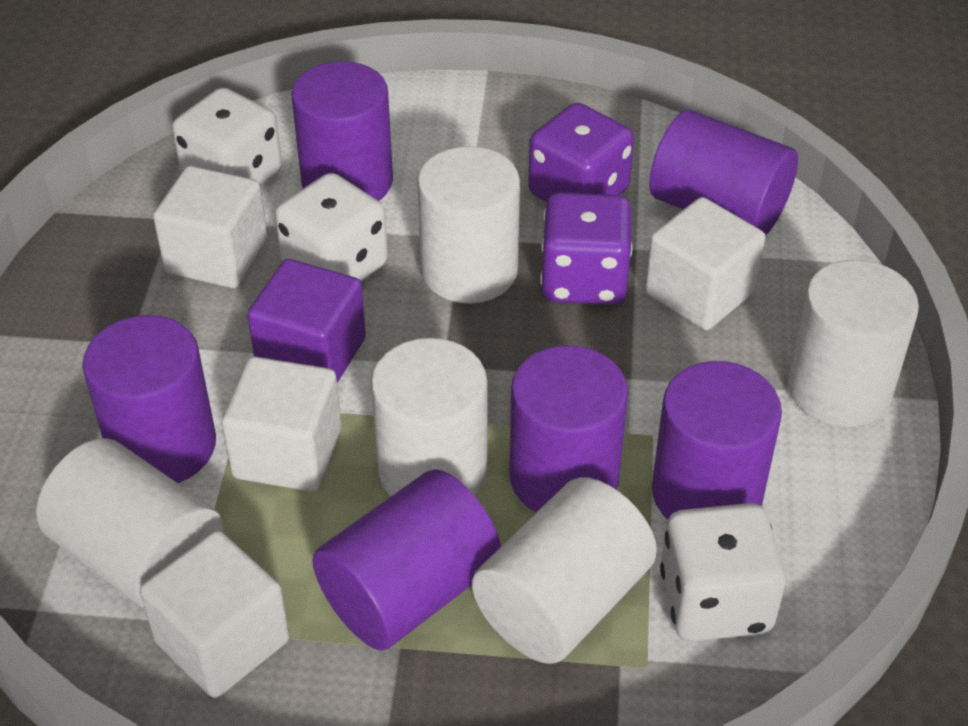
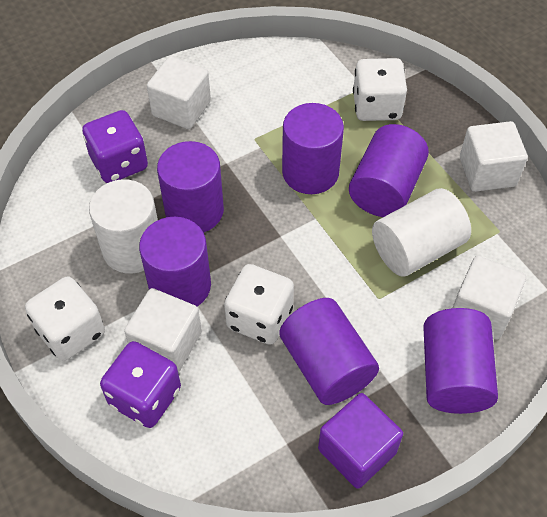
white cylinder: 5 -> 2

